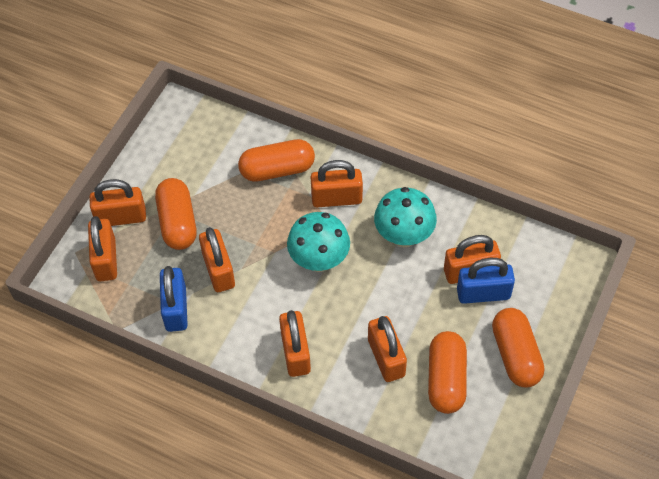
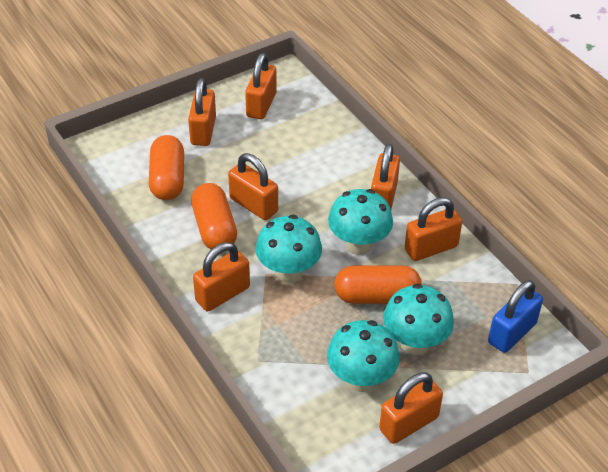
blue padlock: 2 -> 1
orange capsule: 4 -> 3
turquoise mushroom: 2 -> 4

